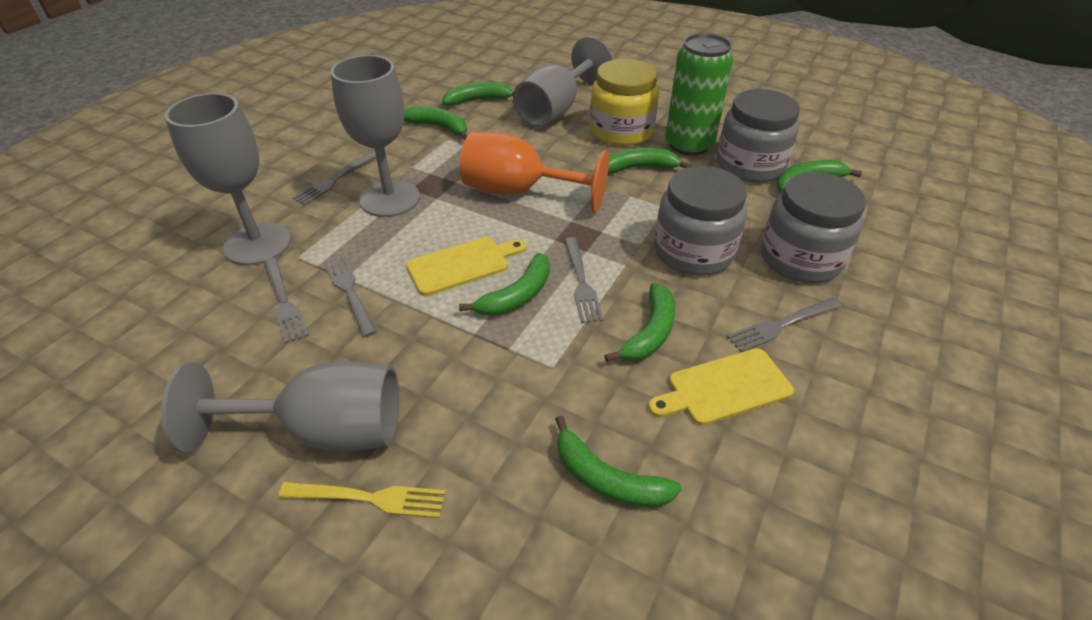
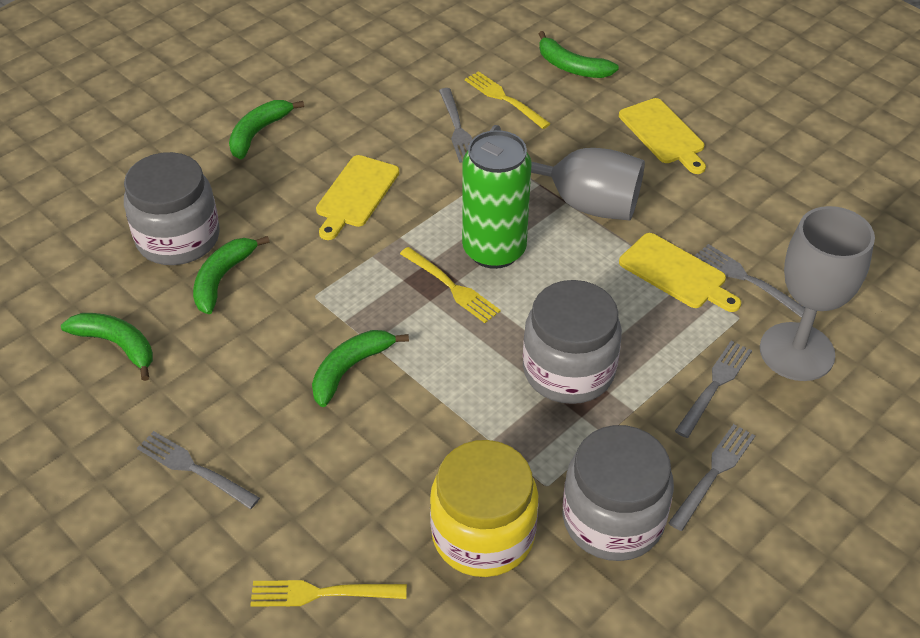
green banana: 7 -> 5
grey goblet: 4 -> 2
orange goblet: 1 -> 0
yellow cutting board: 2 -> 3
yellow fork: 1 -> 3

